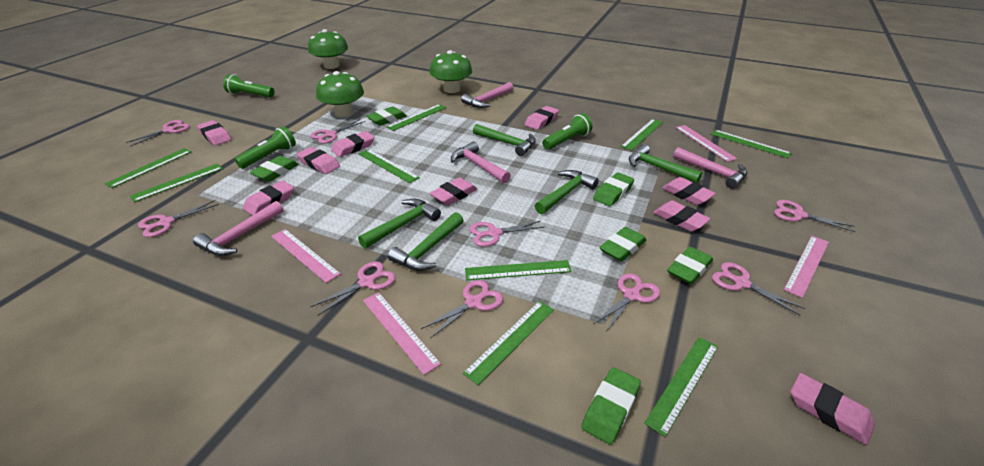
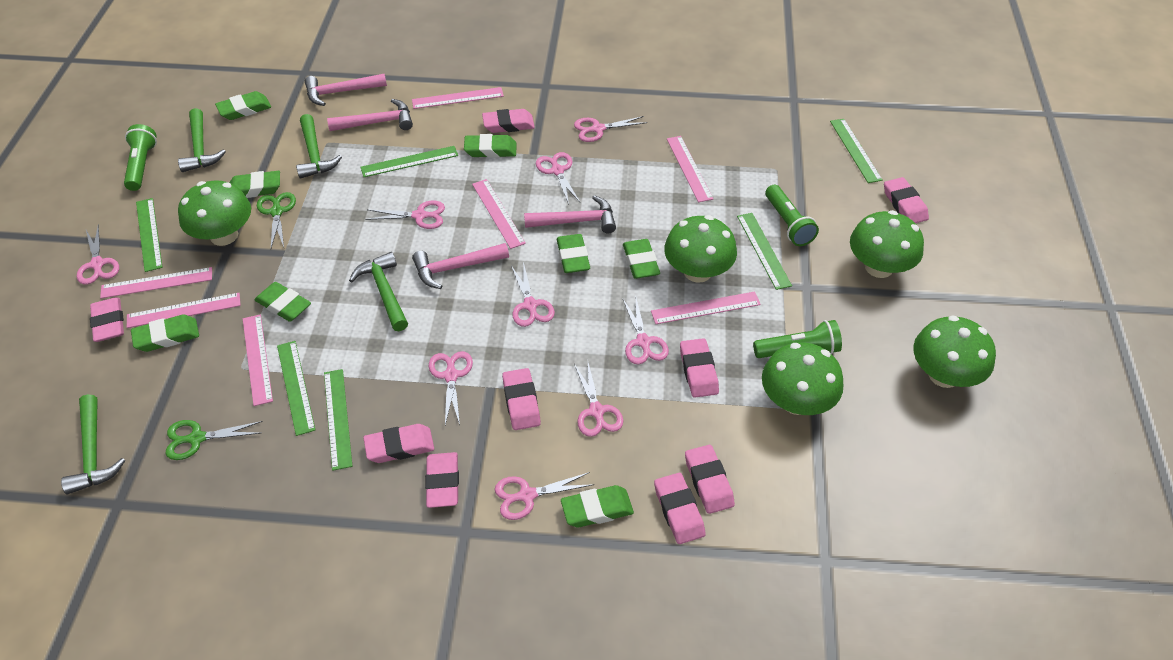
green eraser: 6 -> 8
green hammer: 5 -> 4
green mushroom: 3 -> 5
green ruler: 9 -> 6
green scissors: 0 -> 2
pink ruler: 4 -> 7

